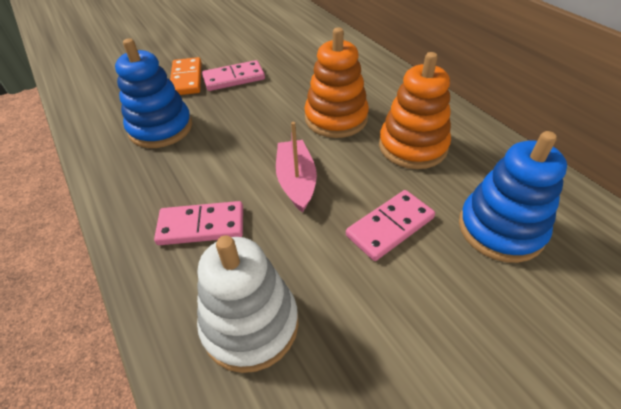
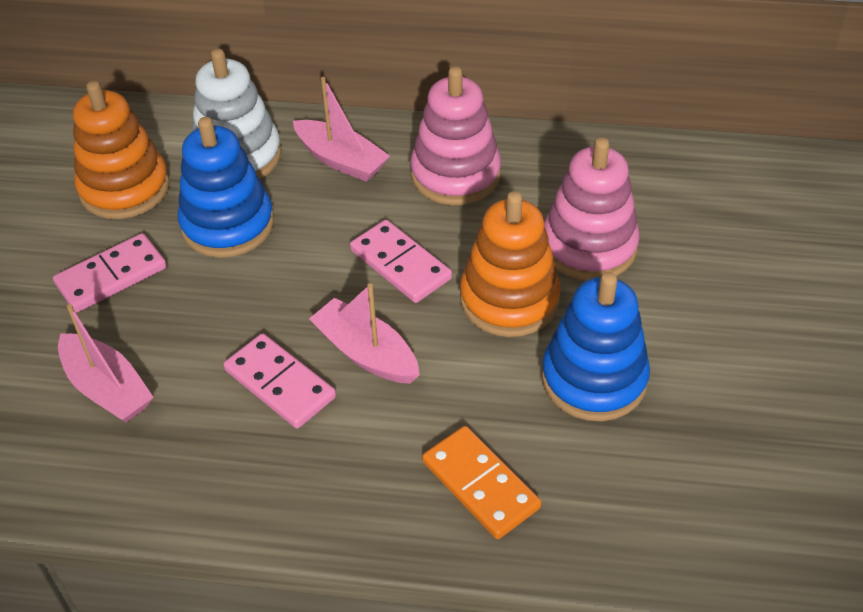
pink boat: 1 -> 3
pink stacking toy: 0 -> 2

